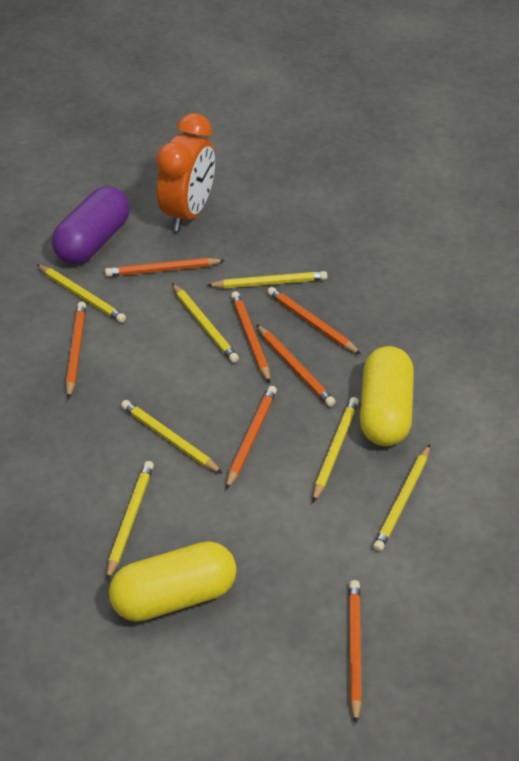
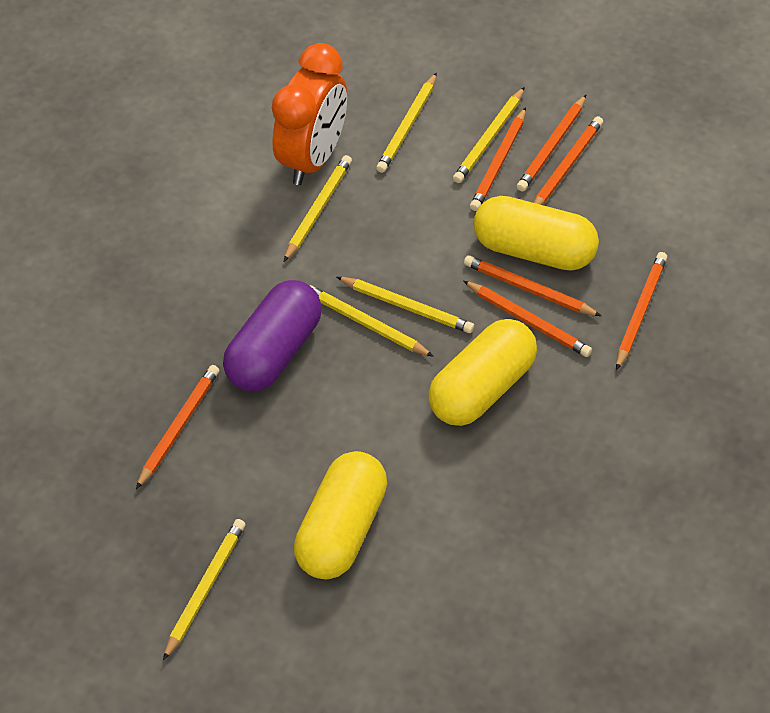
yellow capsule: 2 -> 3
yellow pencil: 7 -> 6

